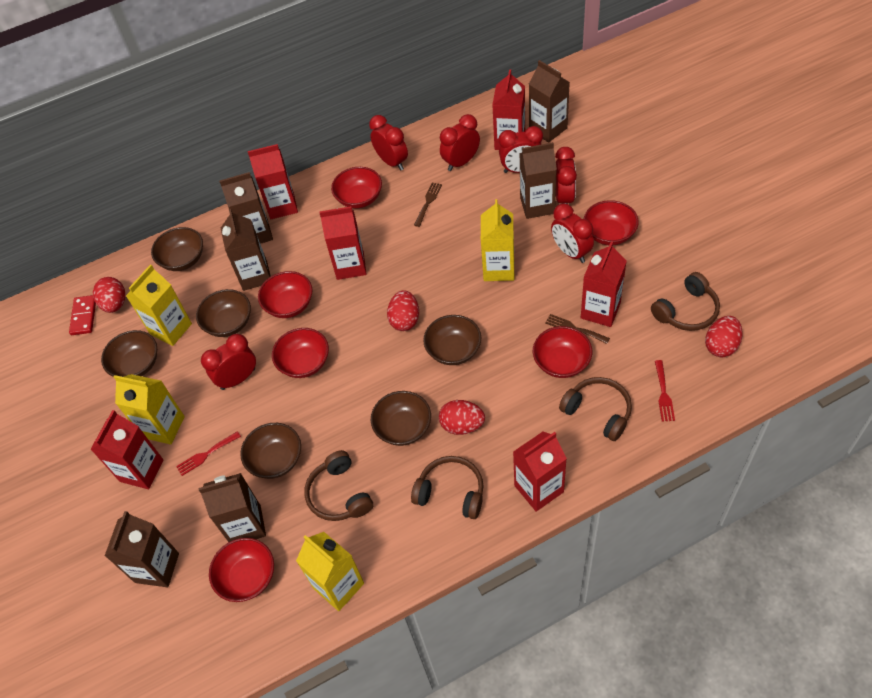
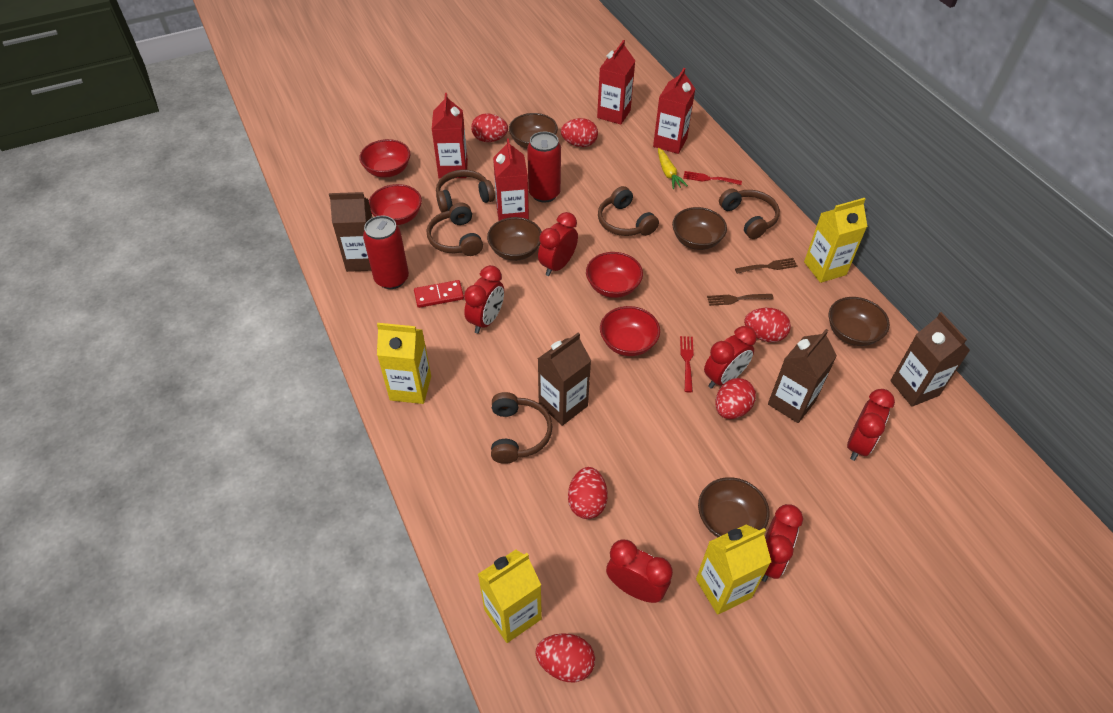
brown bowl: 6 -> 5
brown carton: 6 -> 4
brown headphones: 4 -> 5
red bowl: 6 -> 4
red can: 0 -> 2
red carton: 6 -> 4
red egg: 4 -> 6
yellow carrot: 0 -> 1

